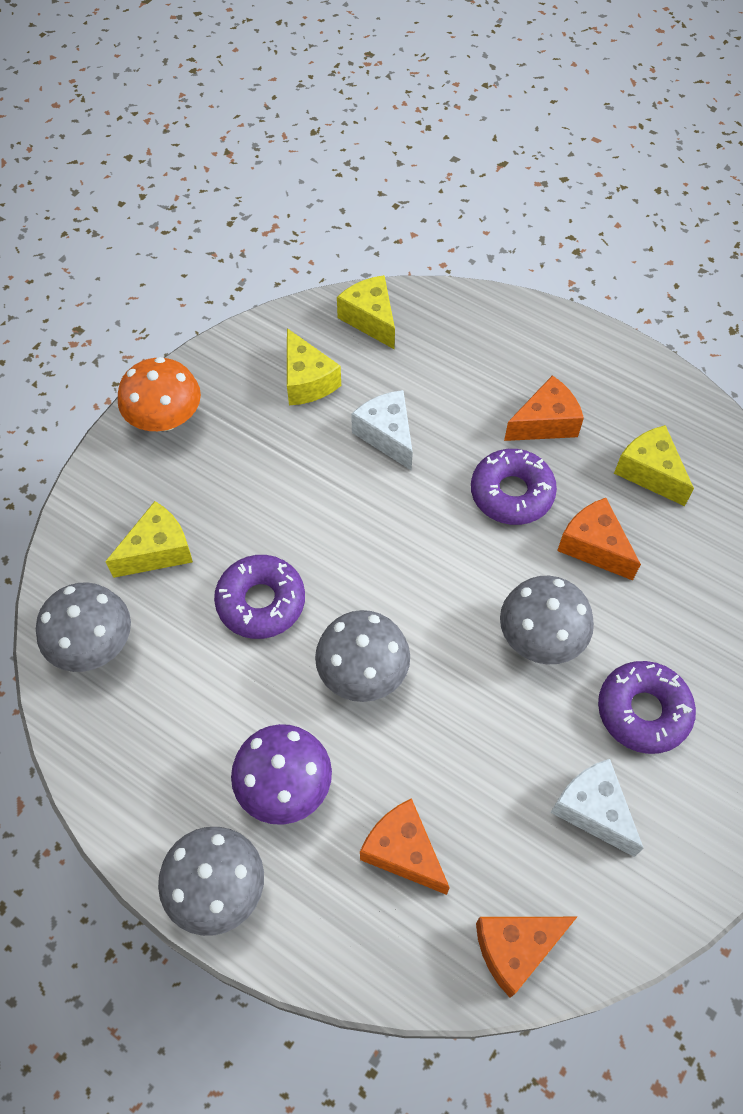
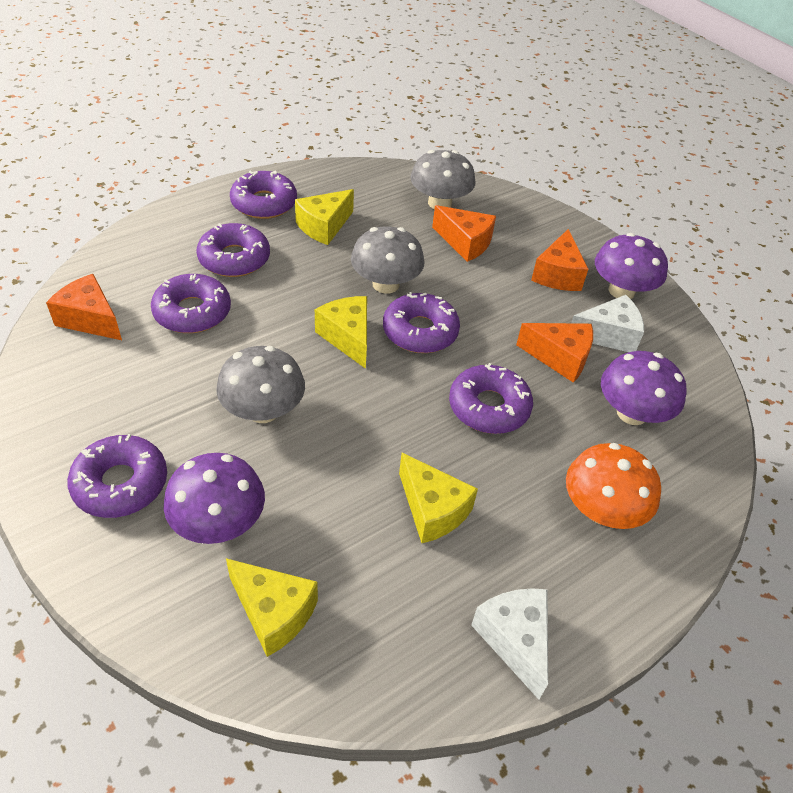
grey mushroom: 4 -> 3
purple donut: 3 -> 6
purple mushroom: 1 -> 3

